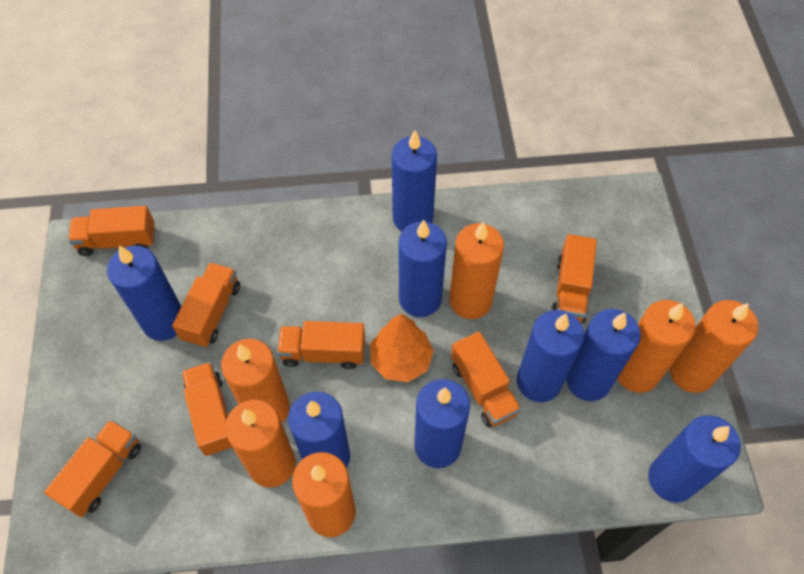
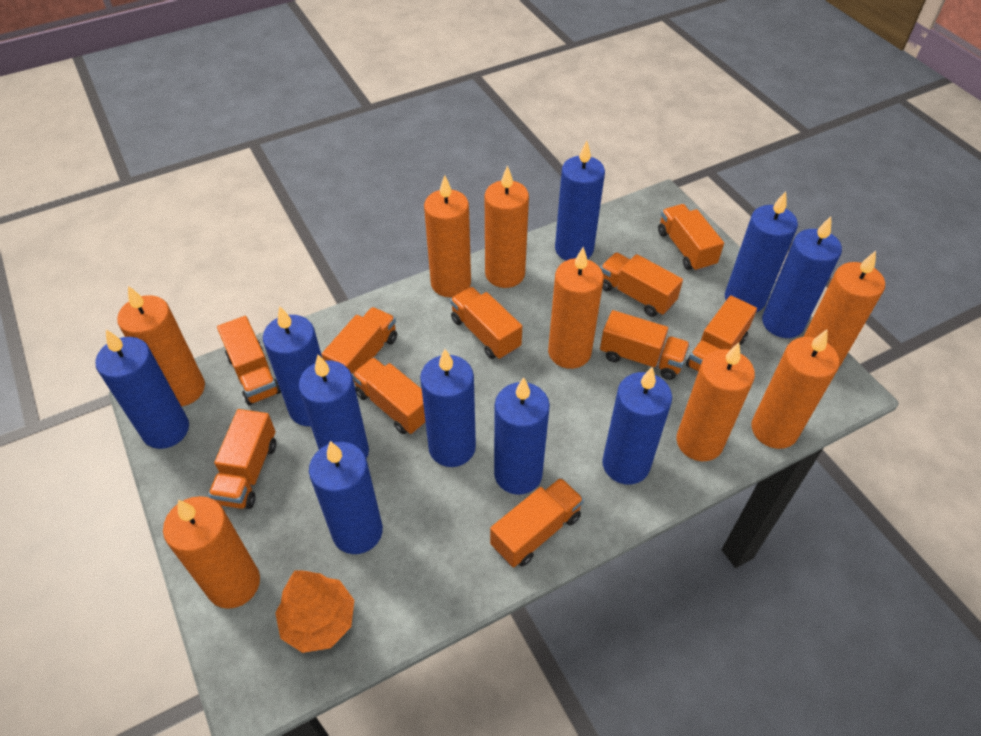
blue candle: 8 -> 10
orange candle: 6 -> 8
orange truck: 7 -> 10

